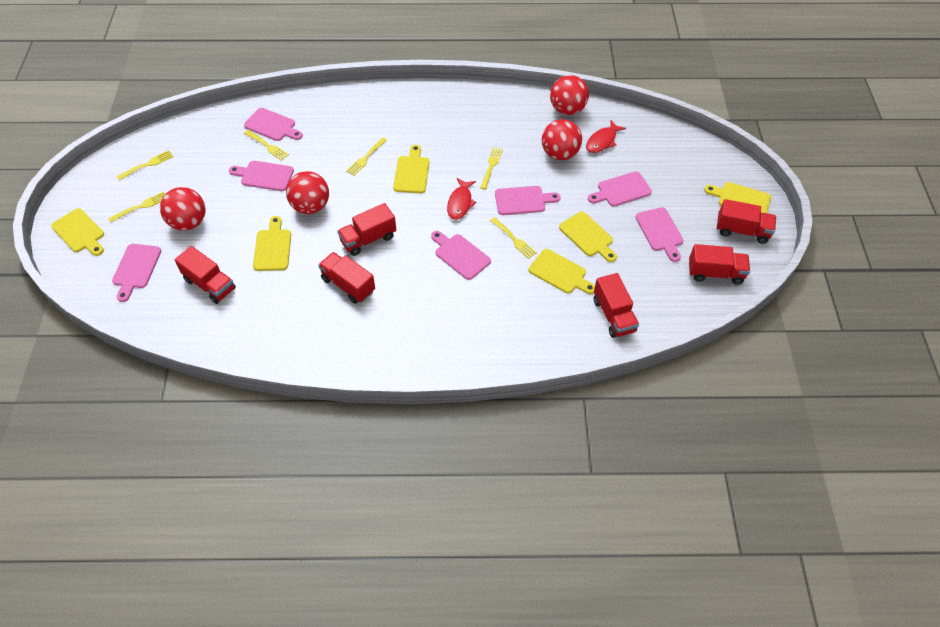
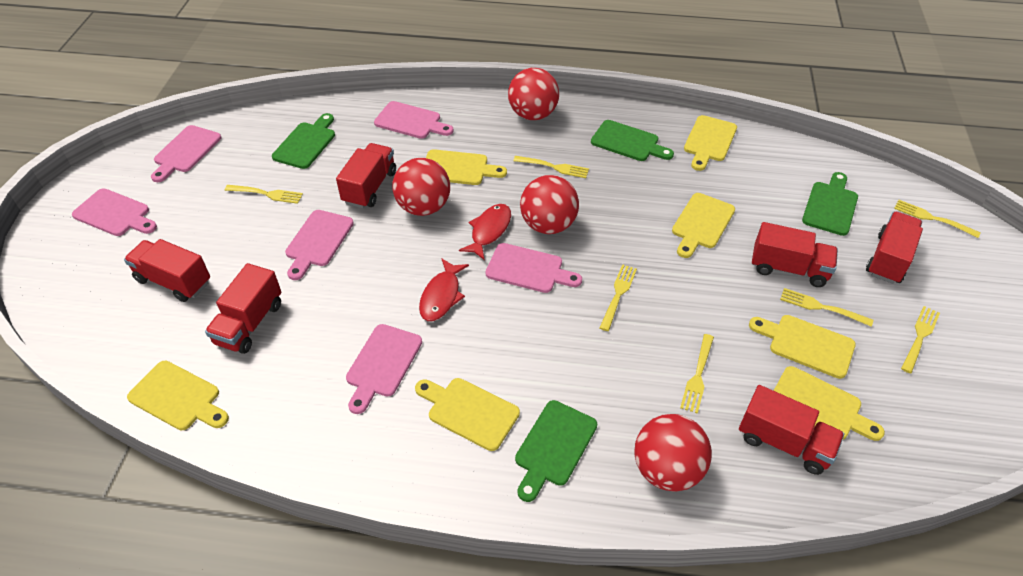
green cutting board: 0 -> 4
pink cutting board: 7 -> 6
yellow cutting board: 6 -> 7
yellow fork: 6 -> 7

